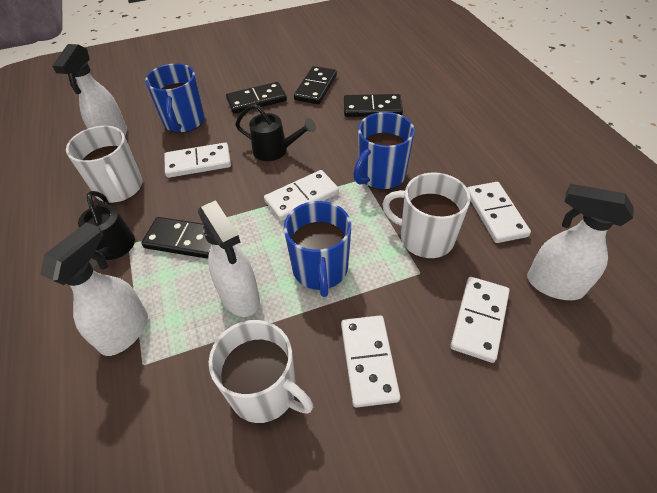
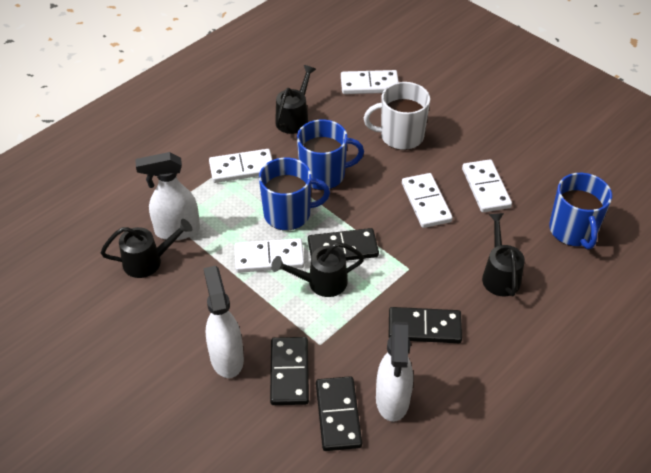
black watering can: 2 -> 4
white mug: 3 -> 1
white spray bottle: 4 -> 3

